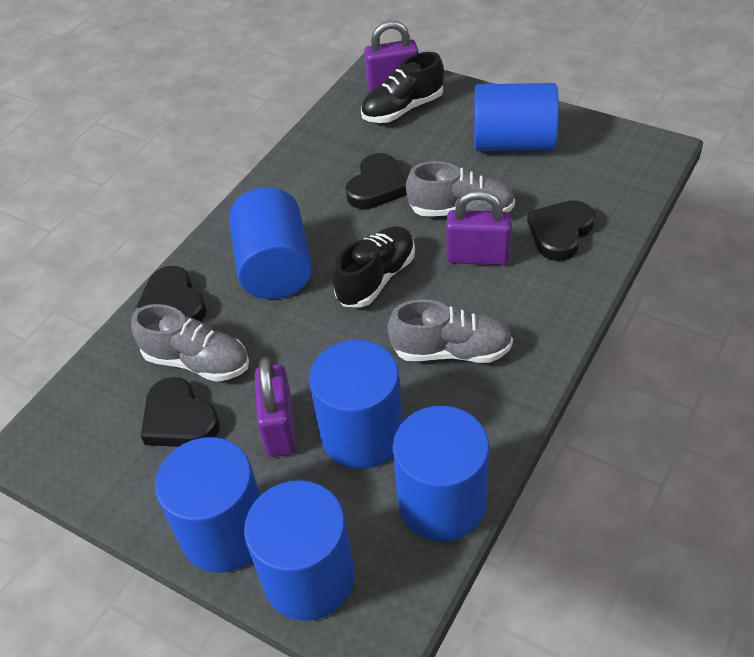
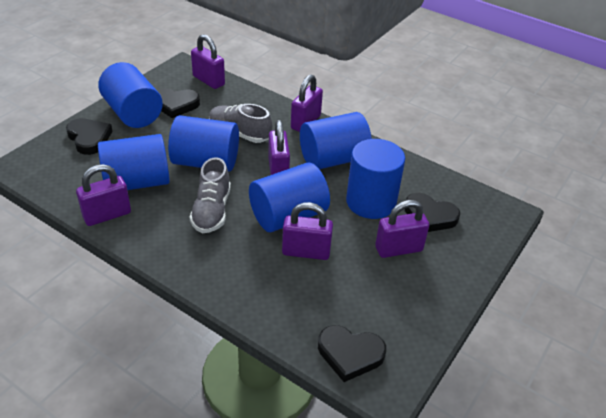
black shoe: 2 -> 0
grey shoe: 3 -> 2
purple padlock: 3 -> 6

